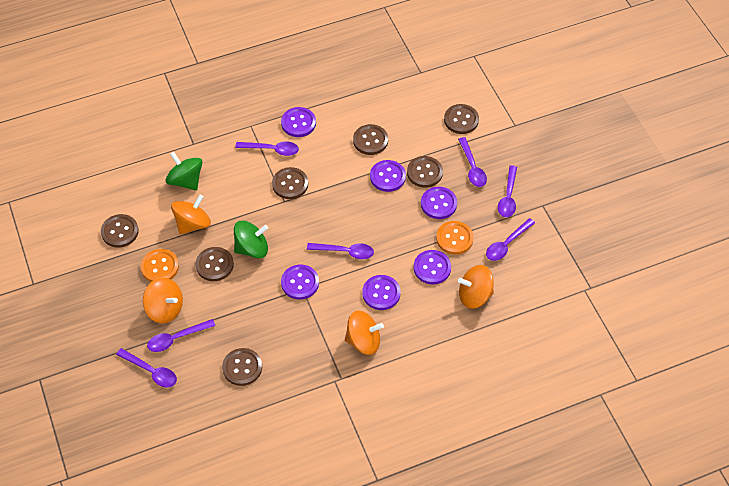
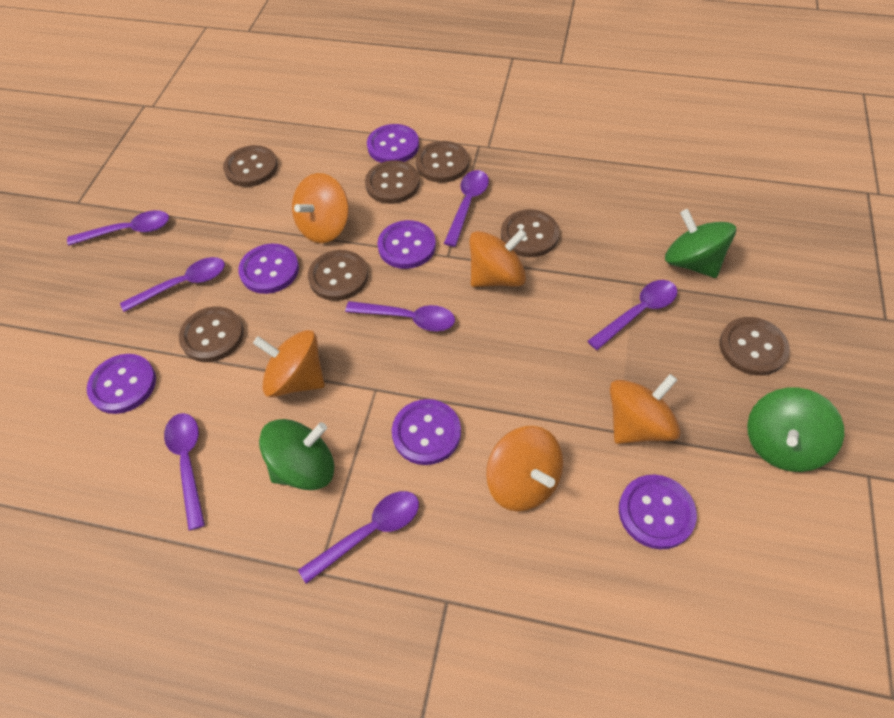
green spinning top: 2 -> 3
orange button: 2 -> 0
orange spinning top: 4 -> 5

